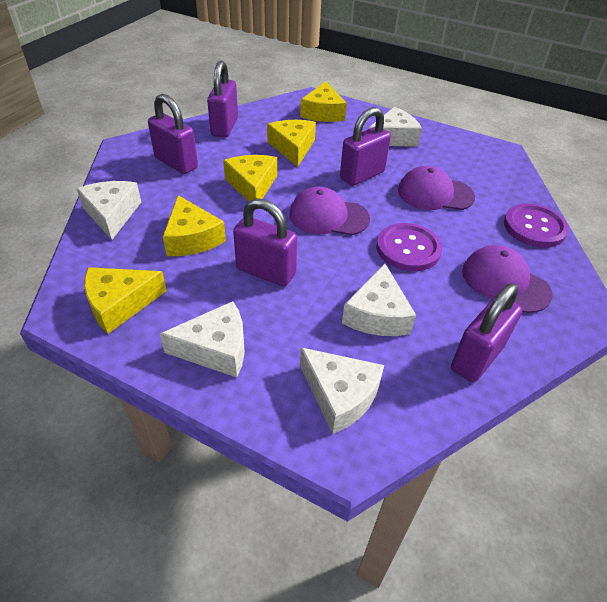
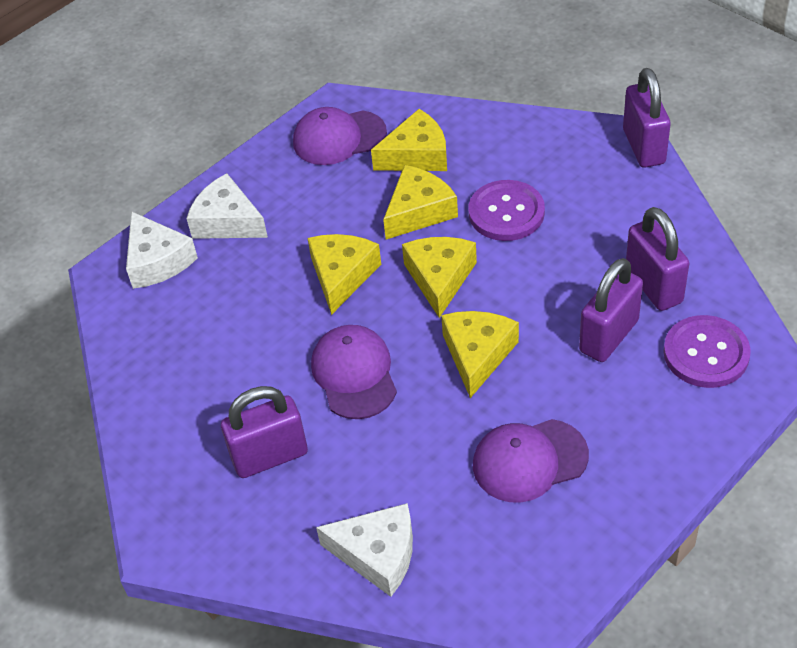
purple padlock: 5 -> 4
white cheese: 5 -> 3

